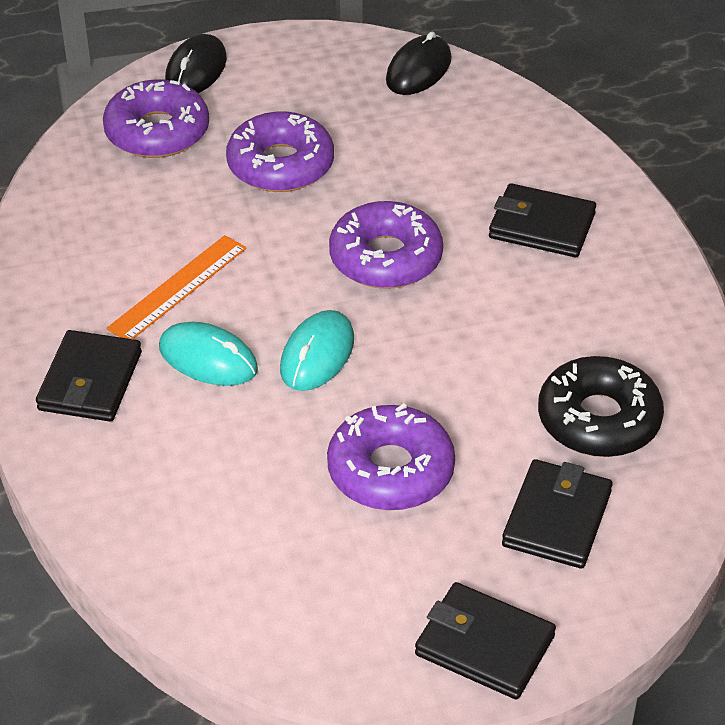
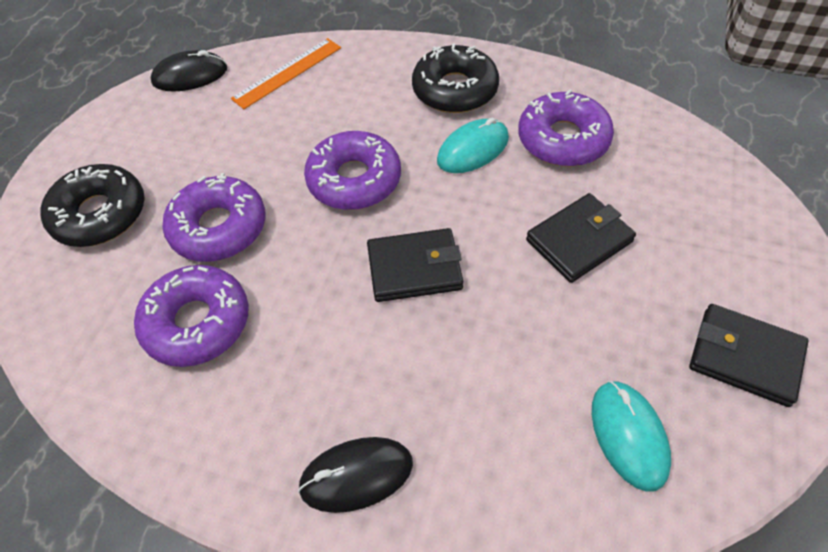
black donut: 1 -> 2
black wallet: 4 -> 3

